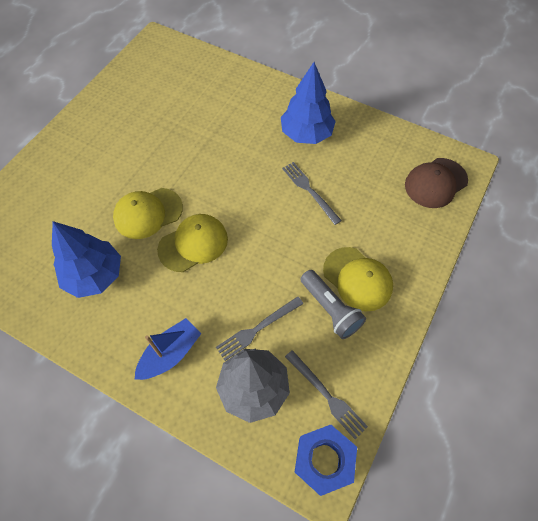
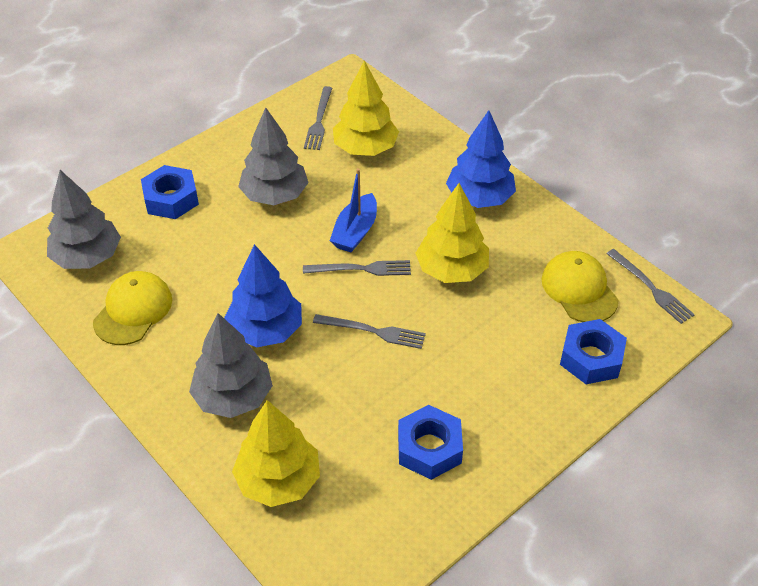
blue nut: 1 -> 3
brown cap: 1 -> 0
grey flashlight: 1 -> 0
grey fork: 3 -> 4
grey tree: 1 -> 3
yellow cap: 3 -> 2
yellow tree: 0 -> 3

